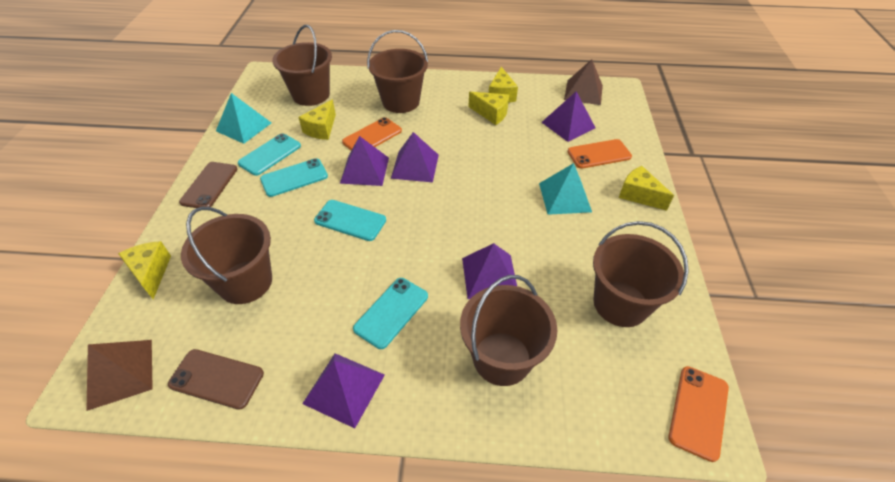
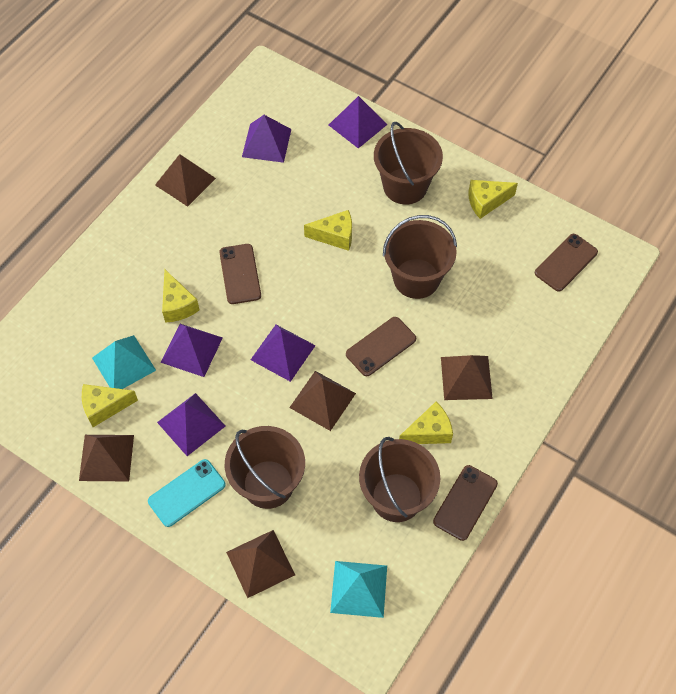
brown bucket: 5 -> 4
brown phone: 2 -> 4
brown pyramid: 2 -> 5
orange phone: 3 -> 0
turquoise phone: 4 -> 1

